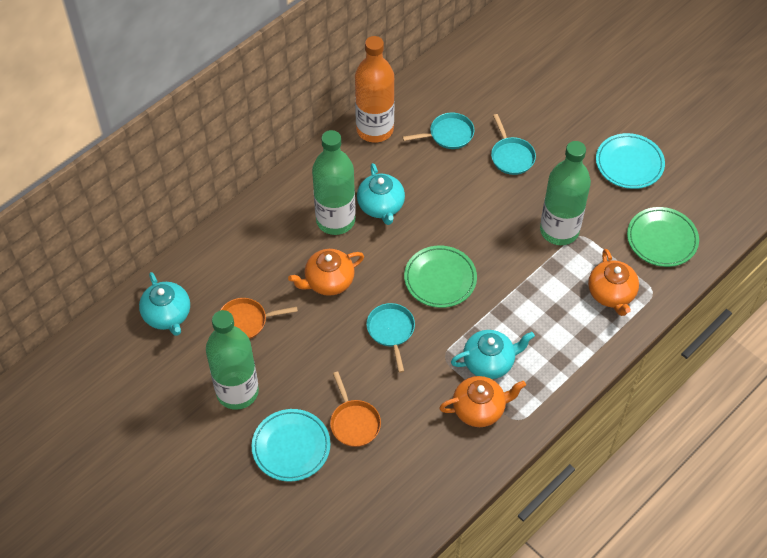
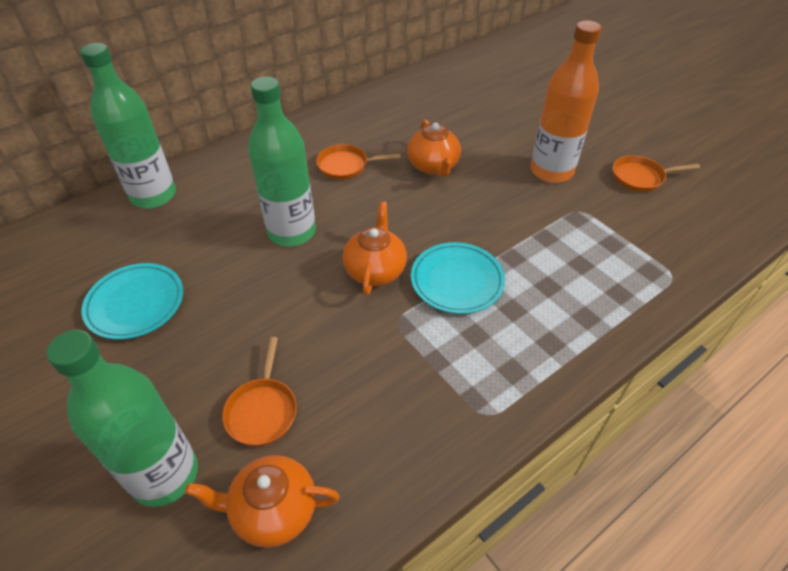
green plate: 2 -> 0
orange pan: 2 -> 3
turquoise pan: 3 -> 0
turquoise teapot: 3 -> 0

